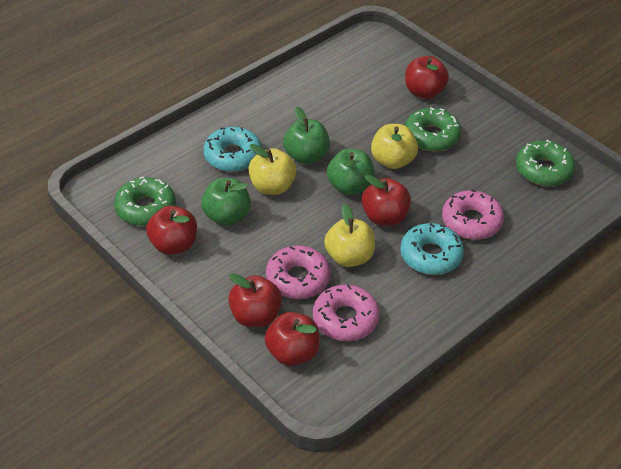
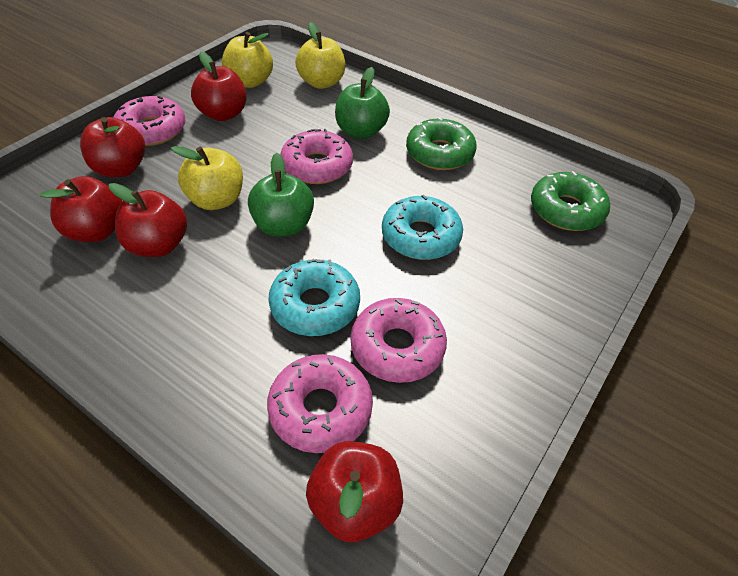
green apple: 3 -> 2
green donut: 3 -> 2
pink donut: 3 -> 4

